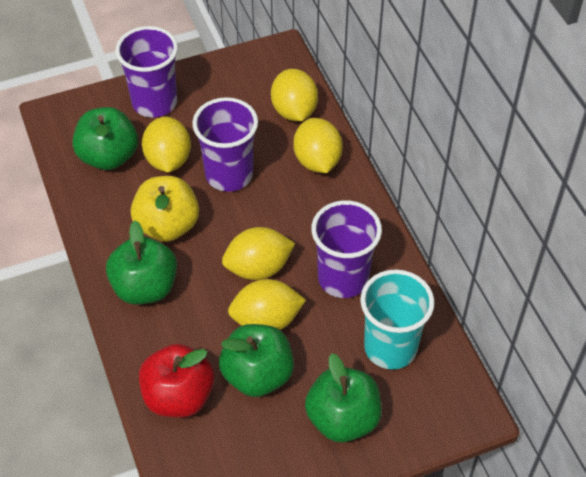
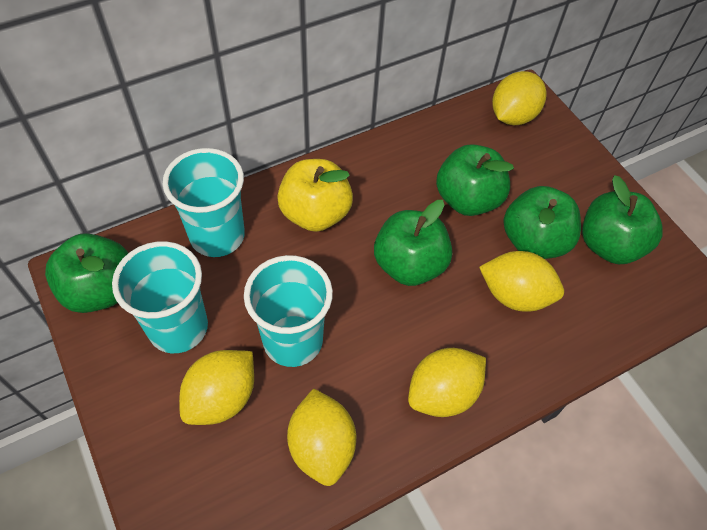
green apple: 4 -> 5
purple cup: 3 -> 0
red apple: 1 -> 0
turquoise cup: 1 -> 3

